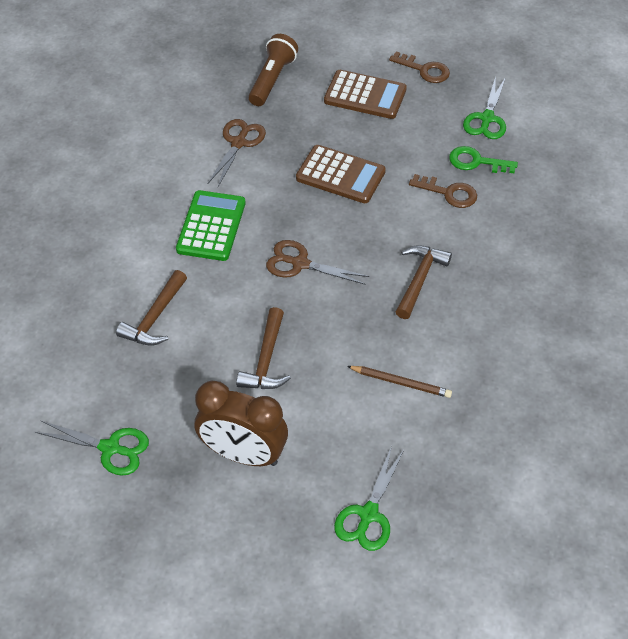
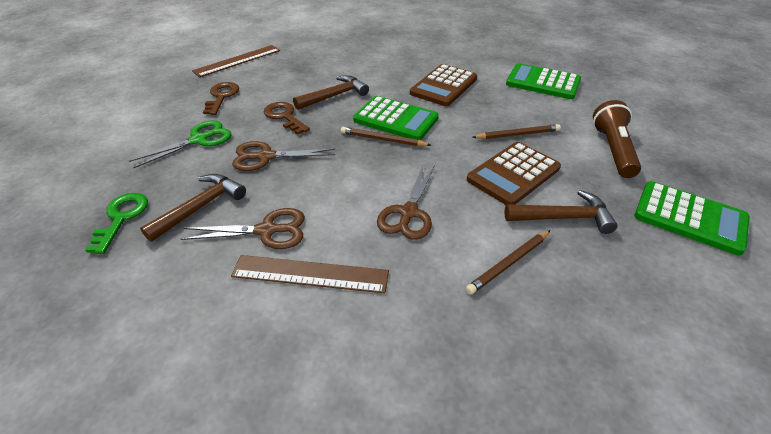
brown clock: 1 -> 0
brown pencil: 1 -> 3
brown ruler: 0 -> 2
brown scissors: 2 -> 3
green calculator: 1 -> 3
green scissors: 3 -> 1

